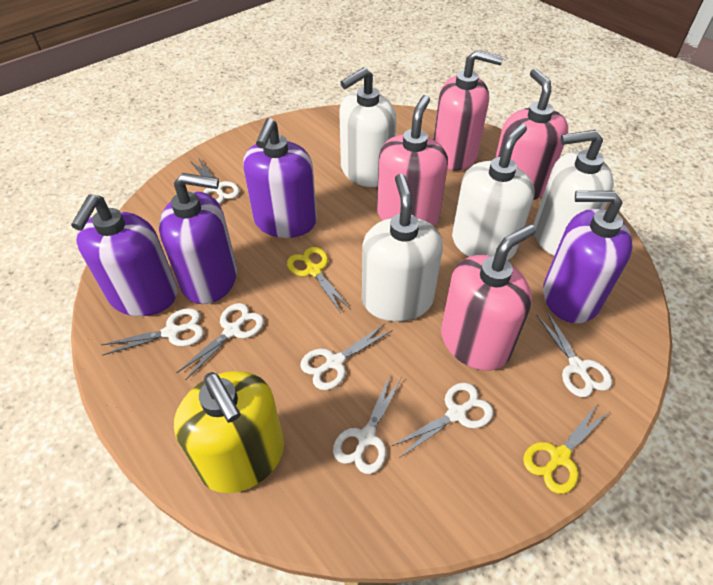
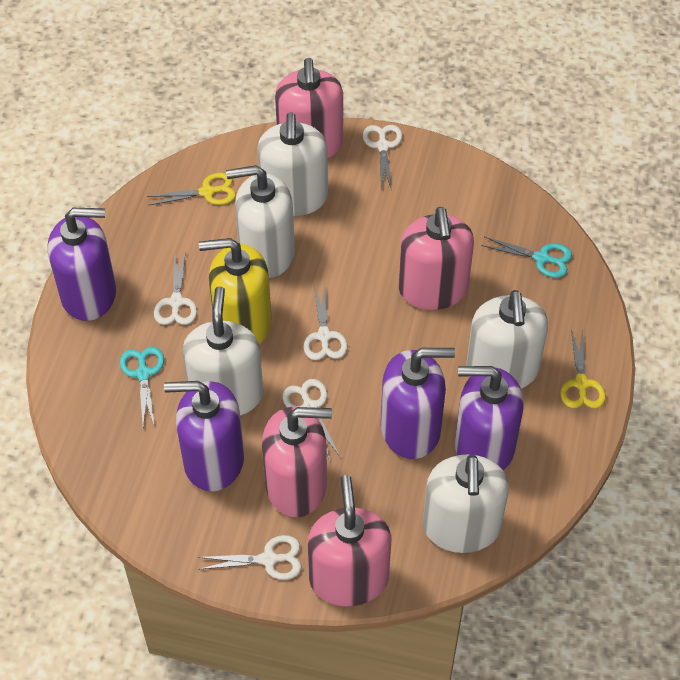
turquoise scissors: 0 -> 2
white scissors: 7 -> 5
white soap dispenser: 4 -> 5

